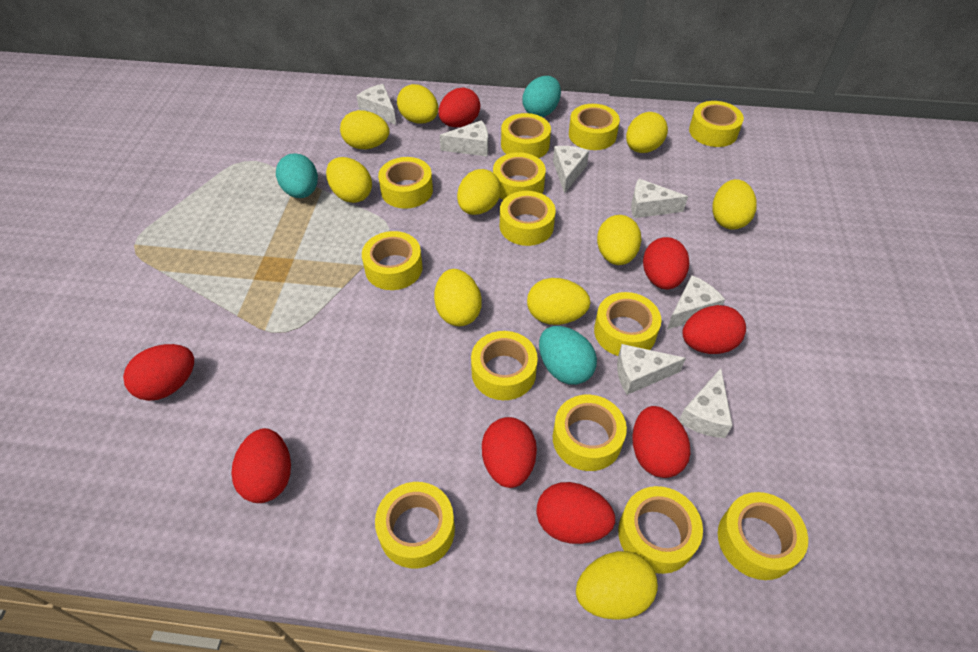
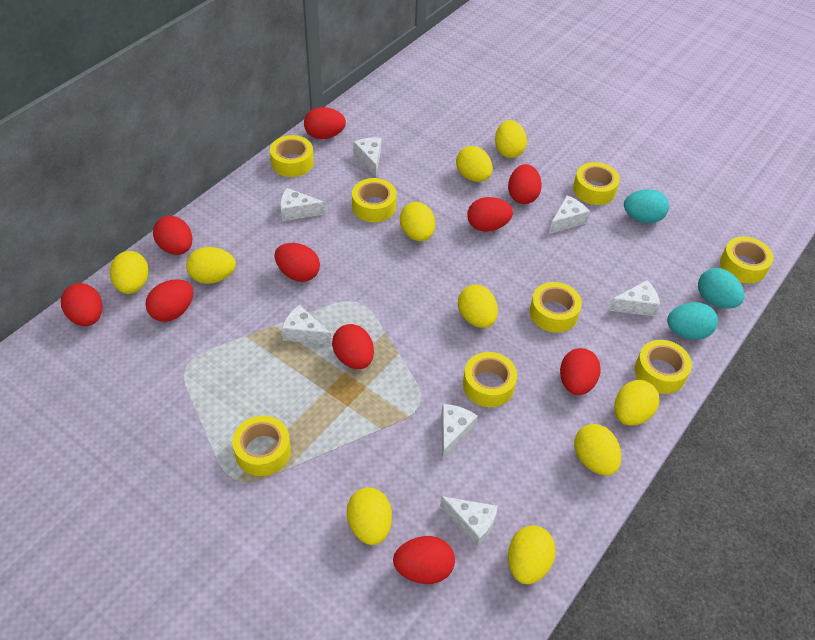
red egg: 8 -> 10
yellow tape: 13 -> 8

